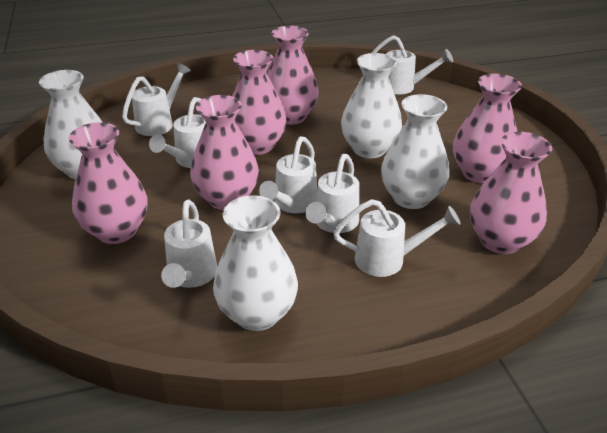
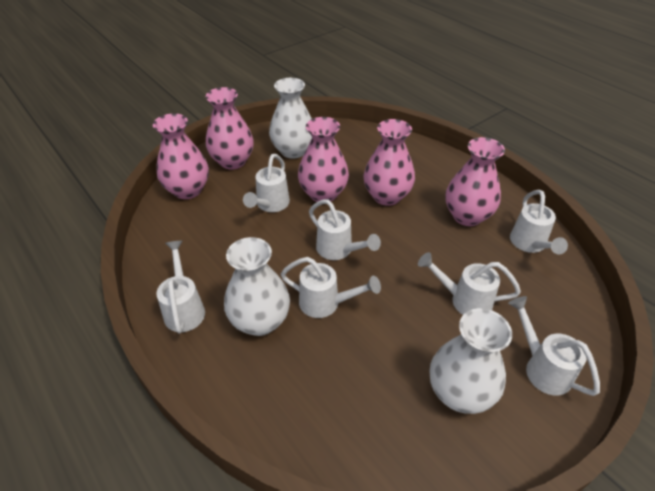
pink vase: 6 -> 5
white vase: 4 -> 3

